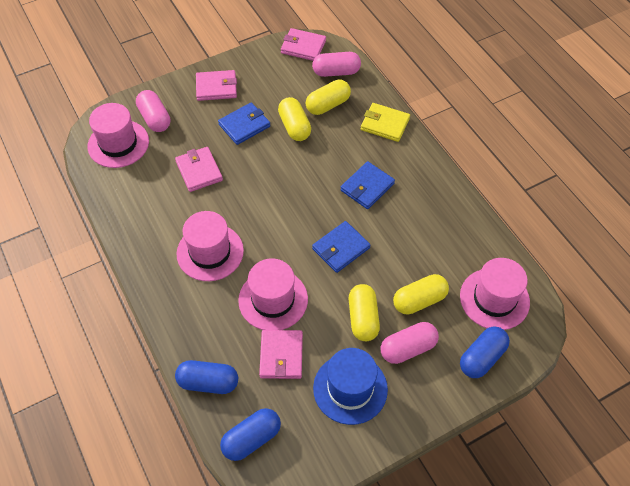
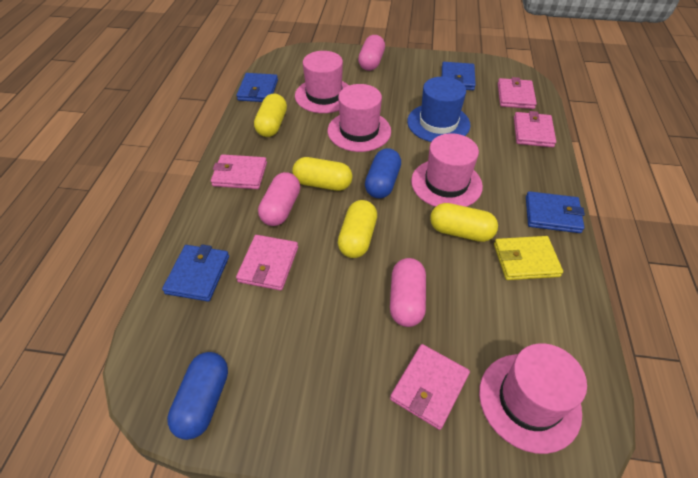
blue capsule: 3 -> 2
blue wallet: 3 -> 4
pink wallet: 4 -> 5

